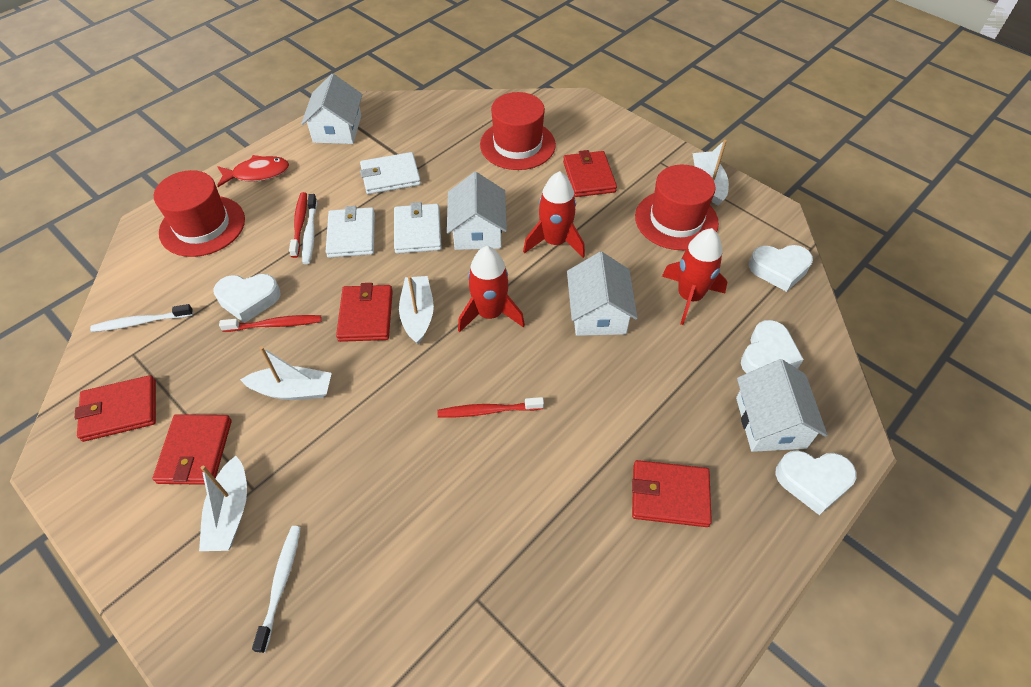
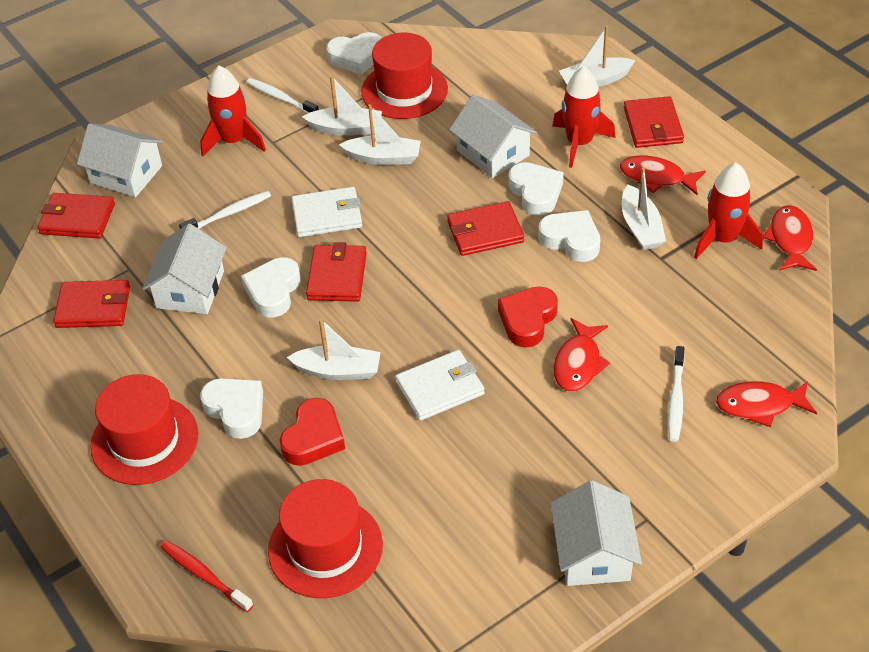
red fish: 1 -> 4
red heart: 0 -> 2
red toothbrush: 3 -> 1
white boat: 4 -> 5
white heart: 4 -> 5
white wallet: 3 -> 2

